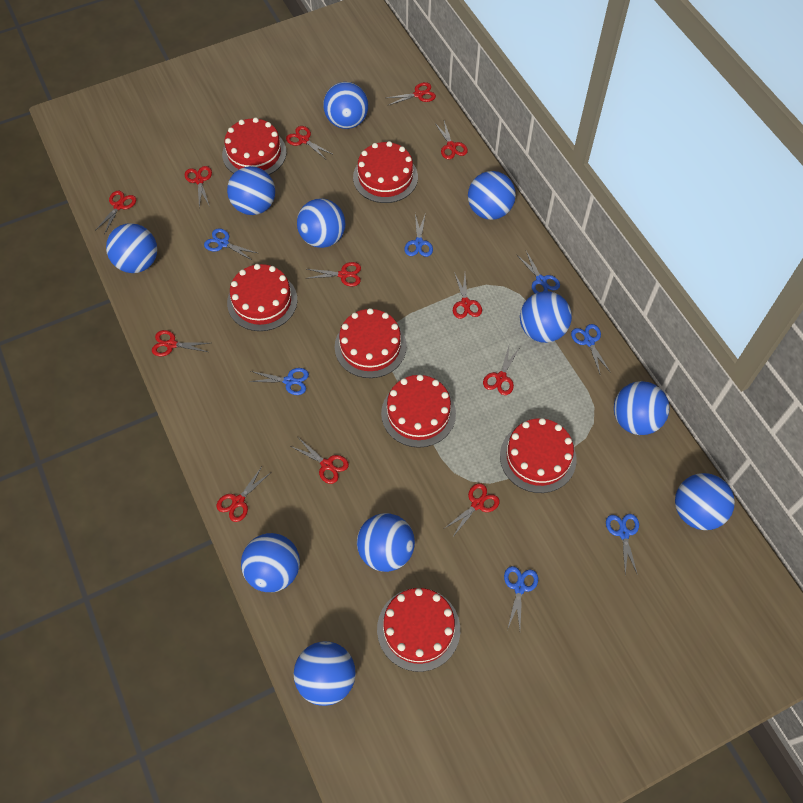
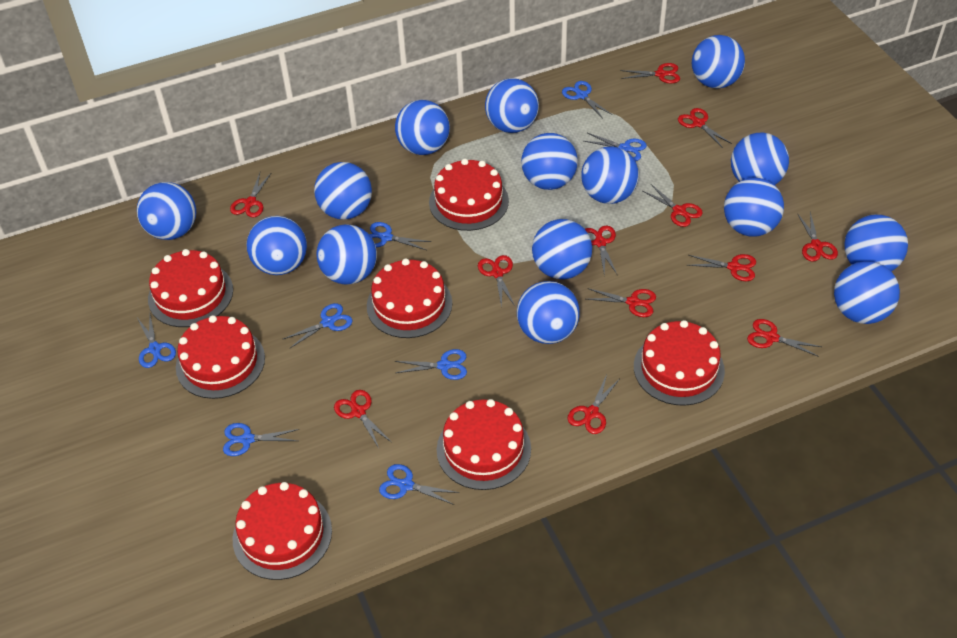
blue ball: 11 -> 15
blue scissors: 7 -> 8

